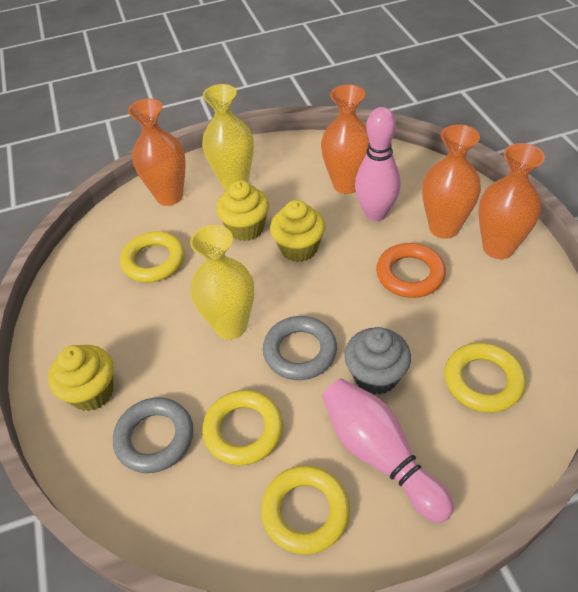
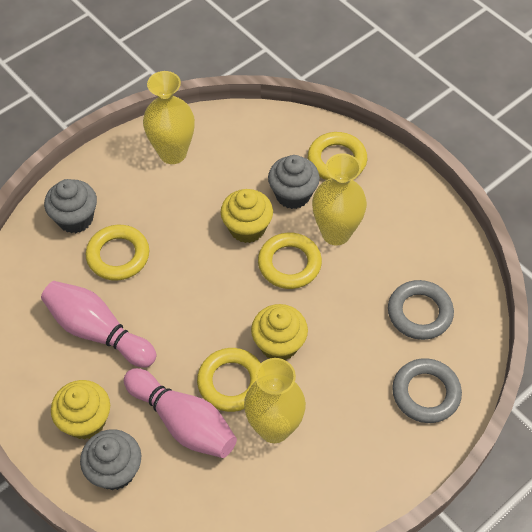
grey cupcake: 1 -> 3
orange ring: 1 -> 0
orange vase: 4 -> 0
yellow vase: 2 -> 3

